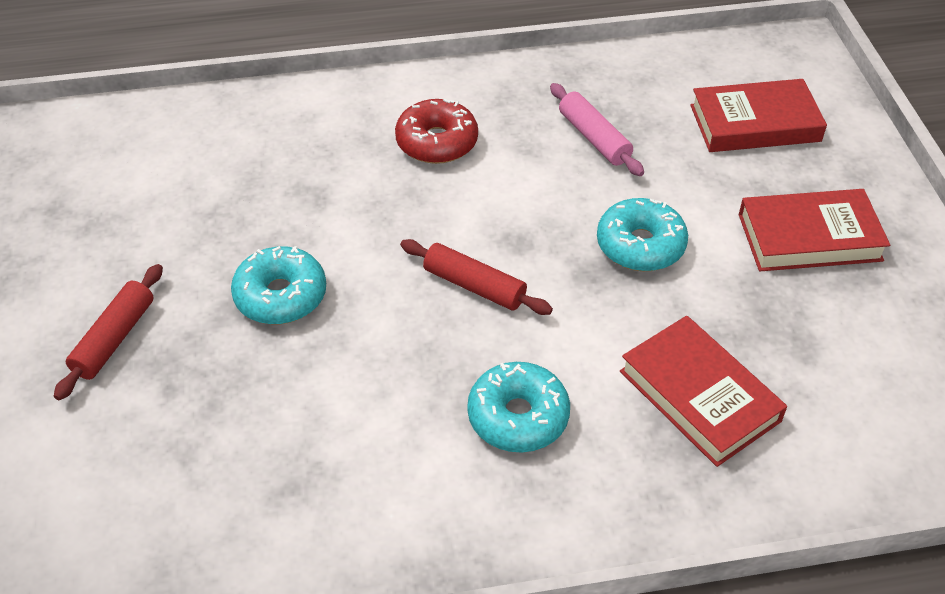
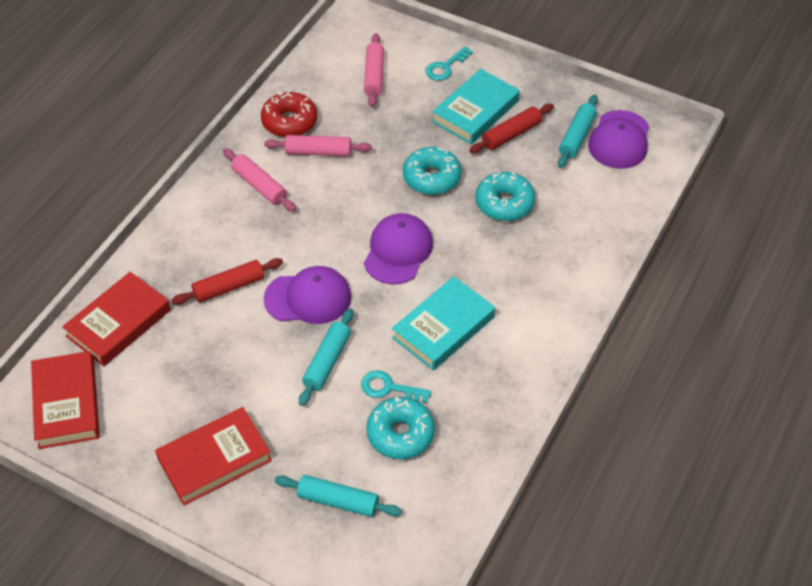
pink rolling pin: 1 -> 3
purple cap: 0 -> 3
turquoise book: 0 -> 2
turquoise key: 0 -> 2
turquoise rolling pin: 0 -> 3

